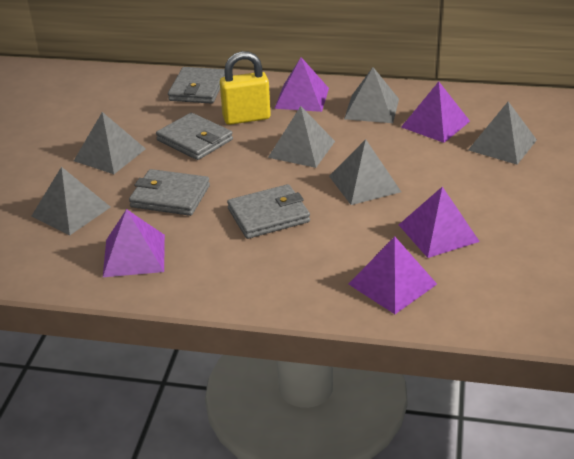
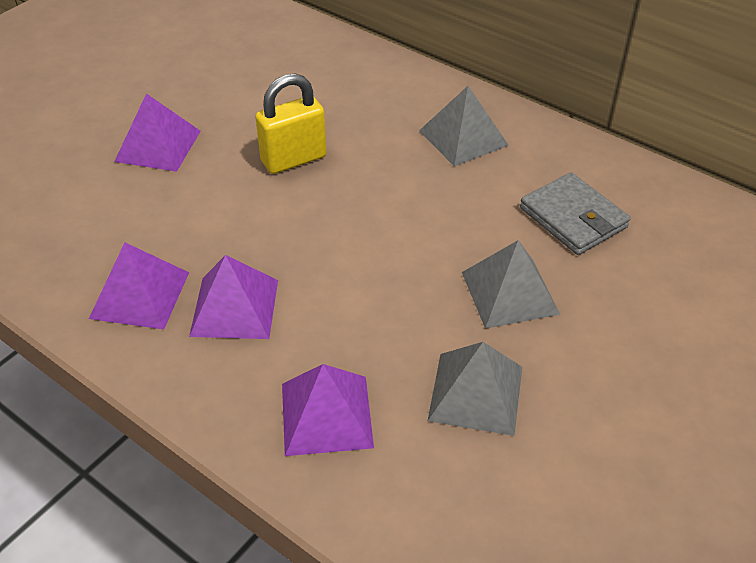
grey pyramid: 6 -> 3
grey wallet: 4 -> 1
purple pyramid: 5 -> 4

